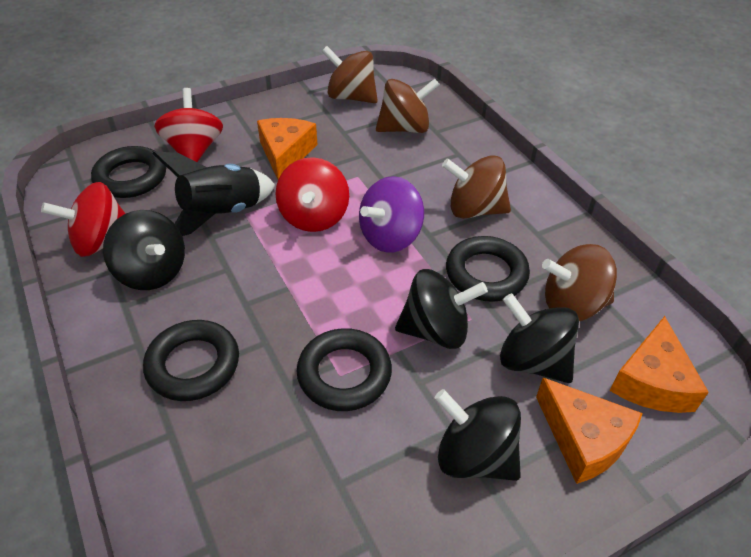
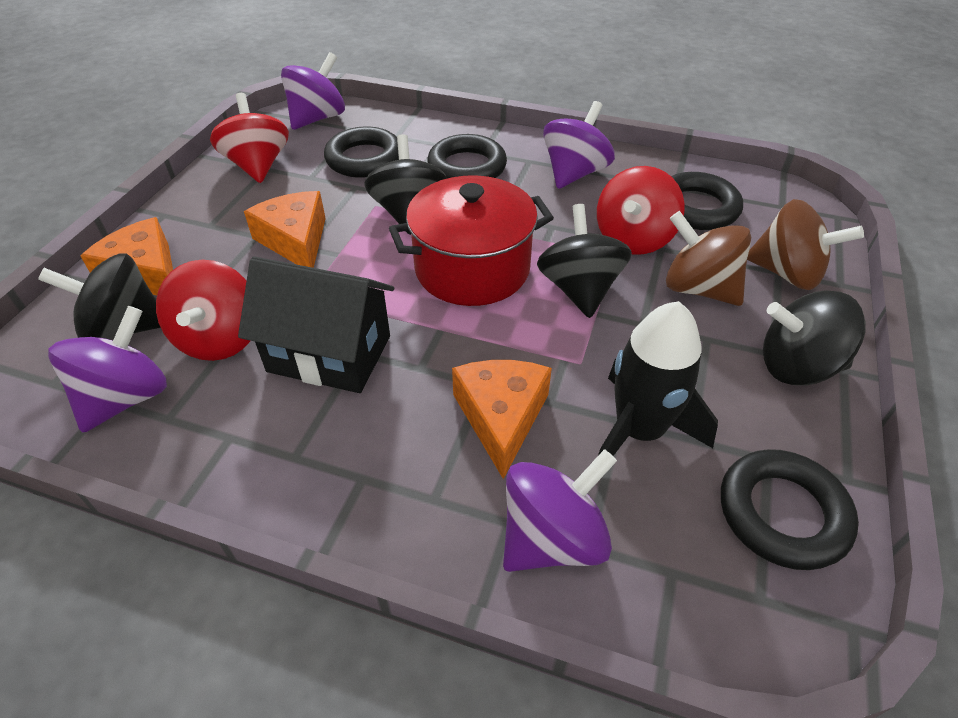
black house: 0 -> 1
brown spinning top: 4 -> 2
purple spinning top: 1 -> 4
red pot: 0 -> 1

